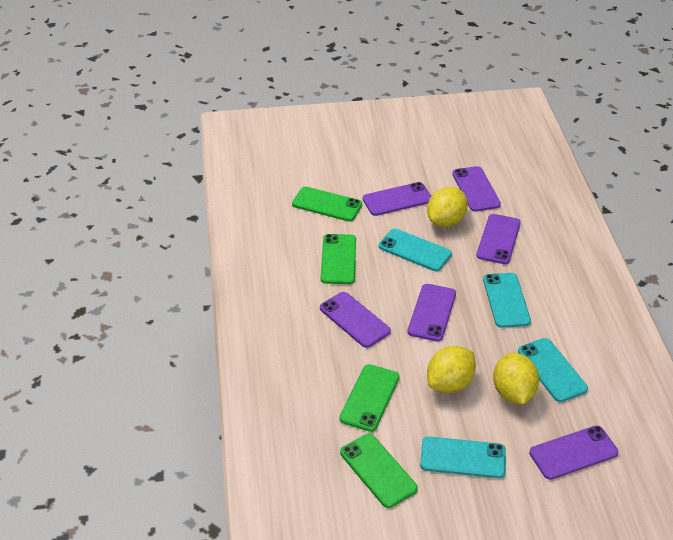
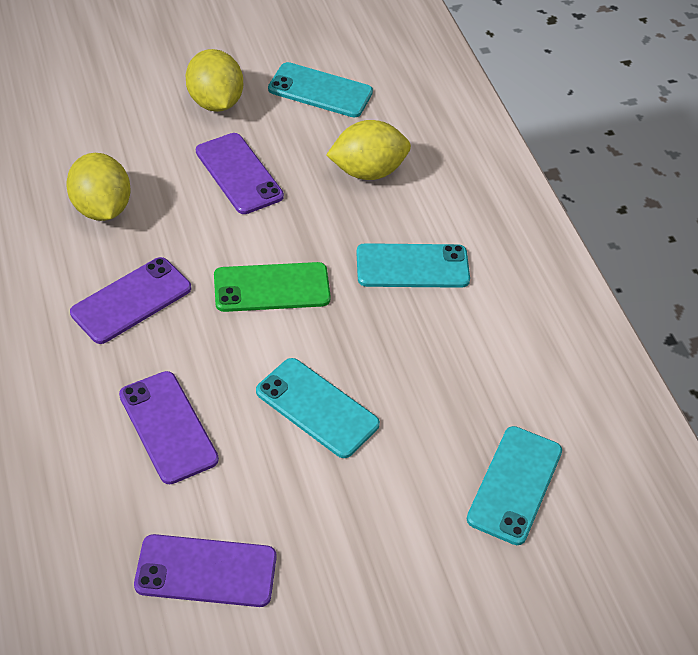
green phone: 4 -> 1
purple phone: 6 -> 4

